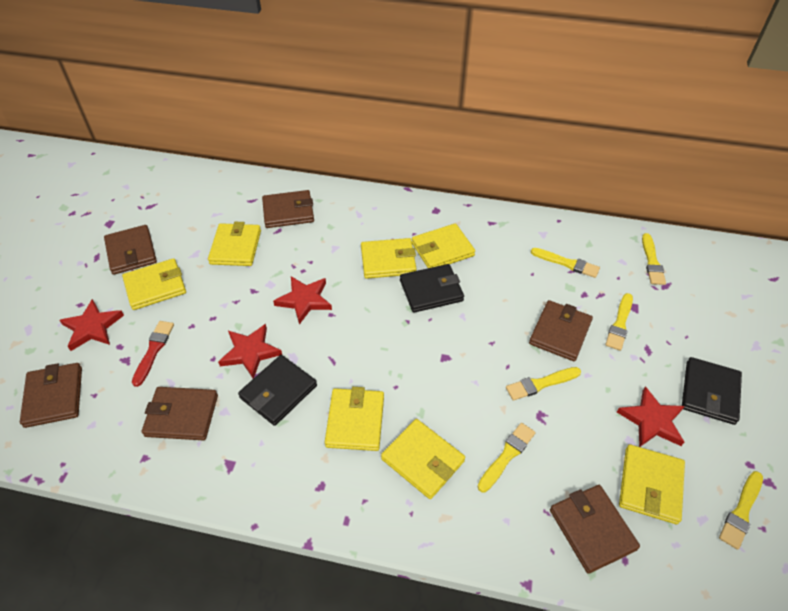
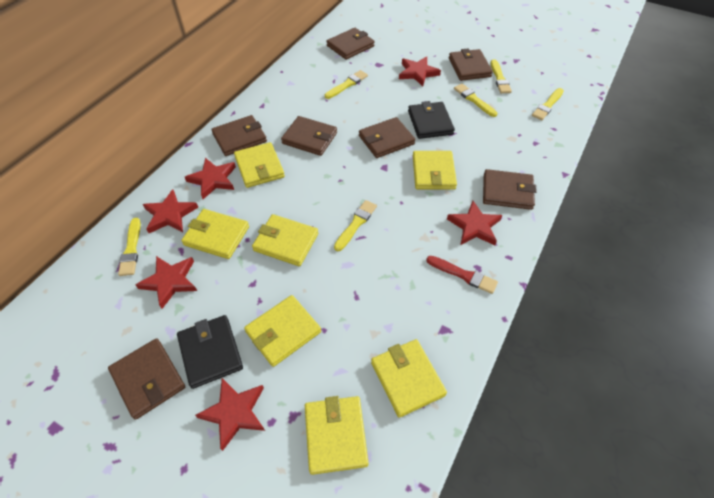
black wallet: 3 -> 2
brown wallet: 6 -> 7
red star: 4 -> 6

